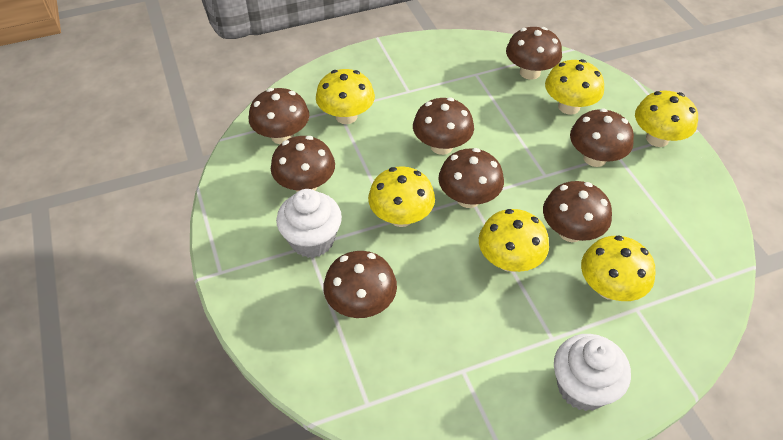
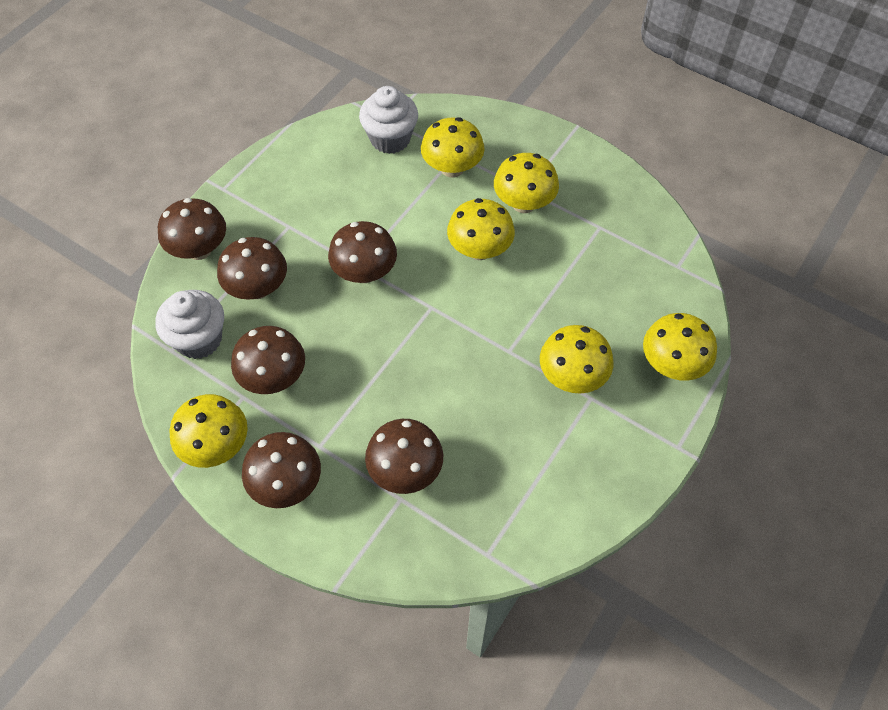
brown mushroom: 8 -> 6

